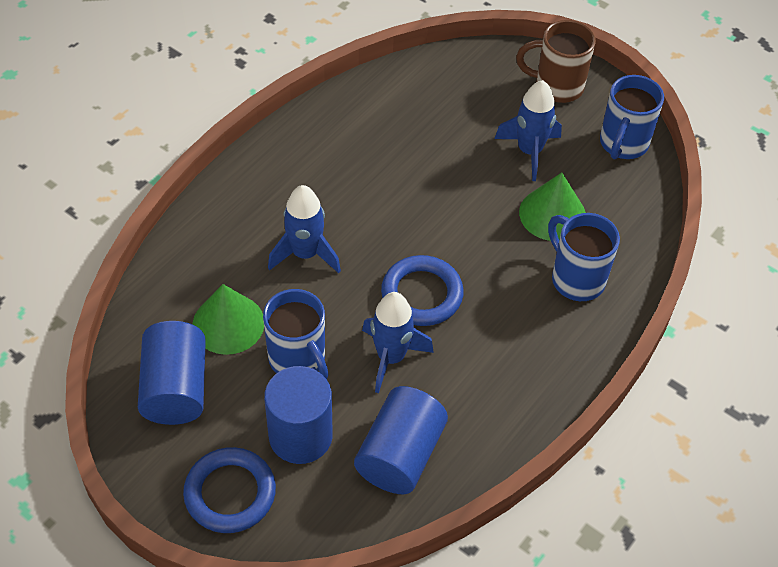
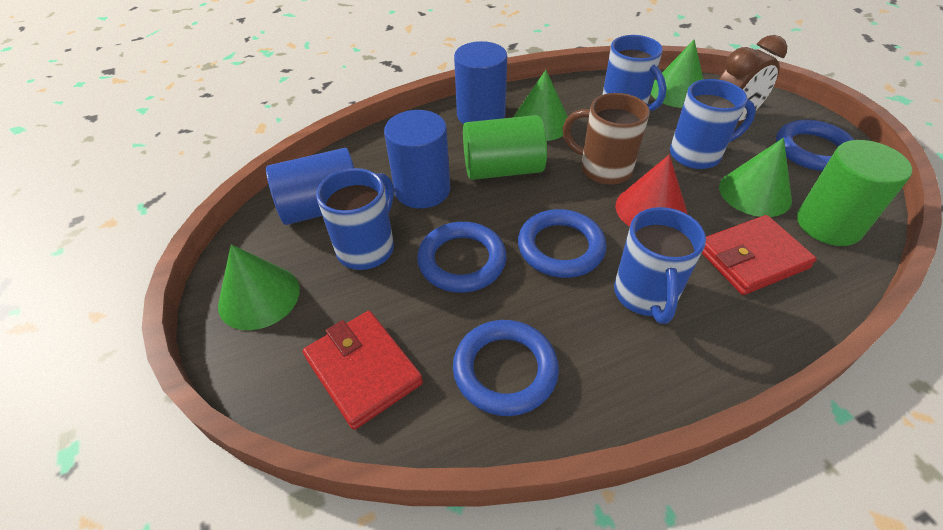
blue mug: 3 -> 4
blue ring: 2 -> 4
blue rocket: 3 -> 0
brown clock: 0 -> 1
green cone: 2 -> 4
green cylinder: 0 -> 2
red cone: 0 -> 1
red wallet: 0 -> 2

